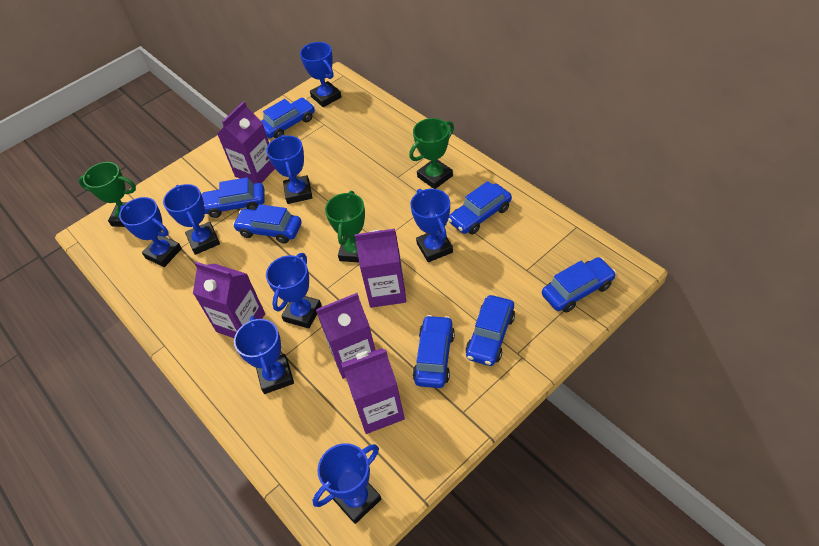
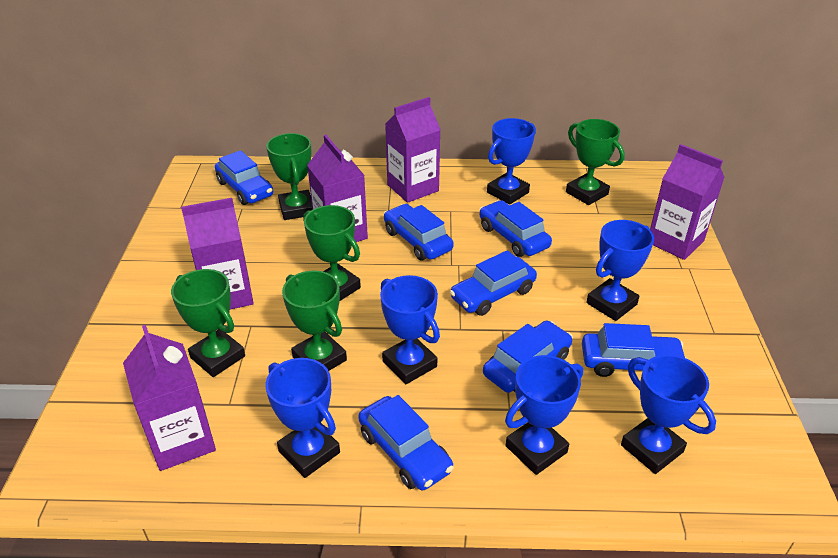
blue trophy: 8 -> 6
green trophy: 3 -> 5

